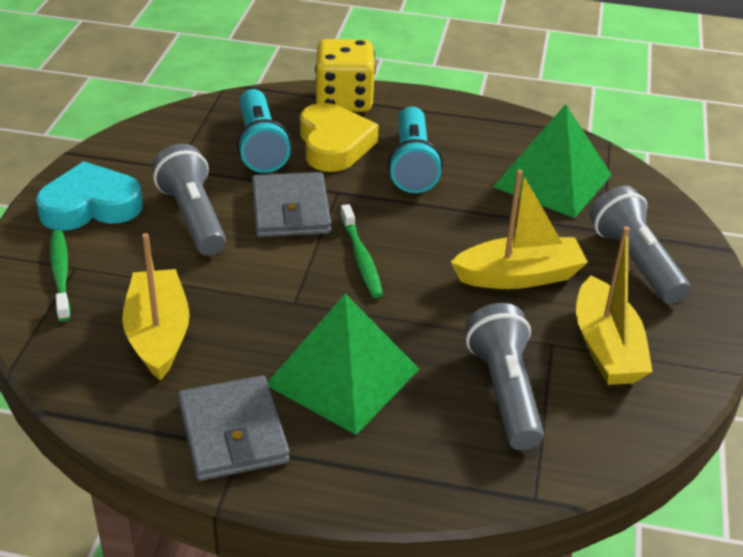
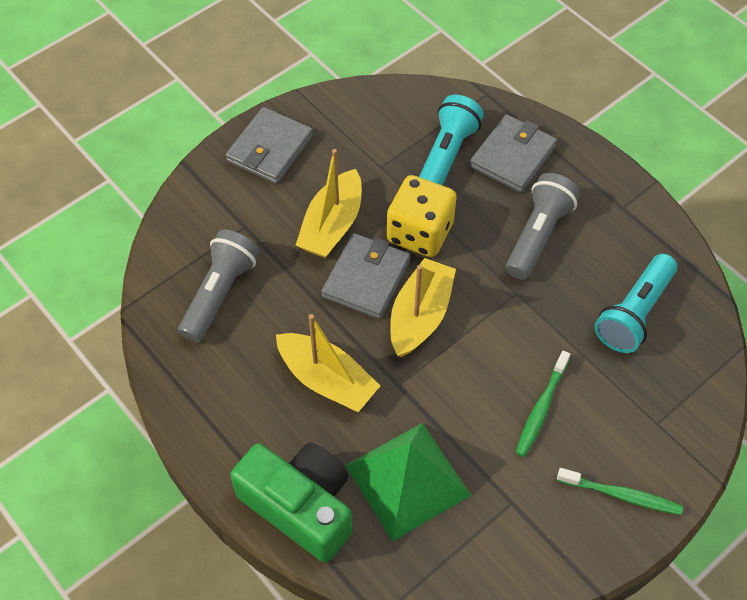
green camera: 0 -> 1
green pyramid: 2 -> 1
grey flashlight: 3 -> 2
grey wallet: 2 -> 3
turquoise heart: 1 -> 0
yellow heart: 1 -> 0

